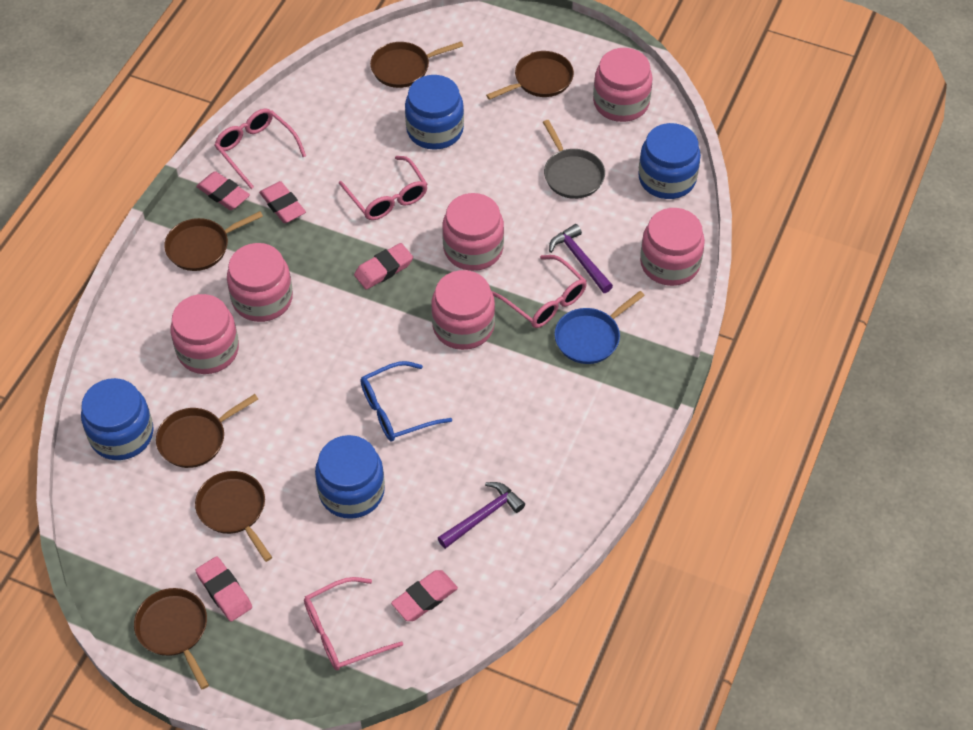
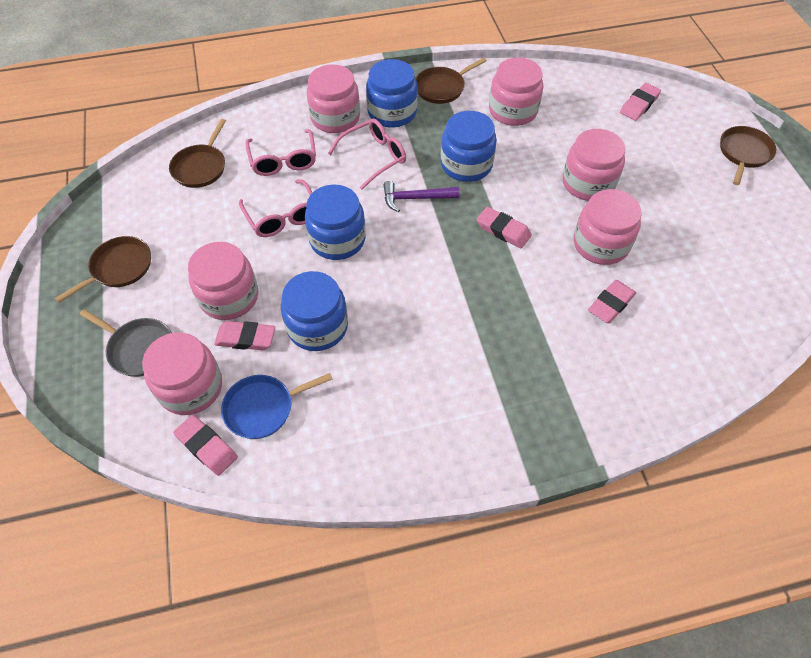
blue glasses: 1 -> 0
brown pan: 6 -> 4
pink glasses: 4 -> 3
purple hammer: 2 -> 1

